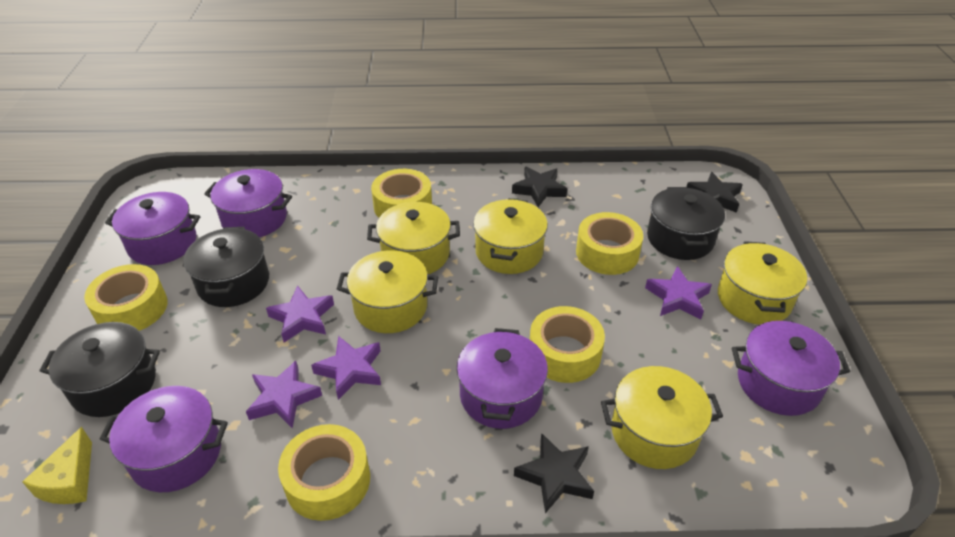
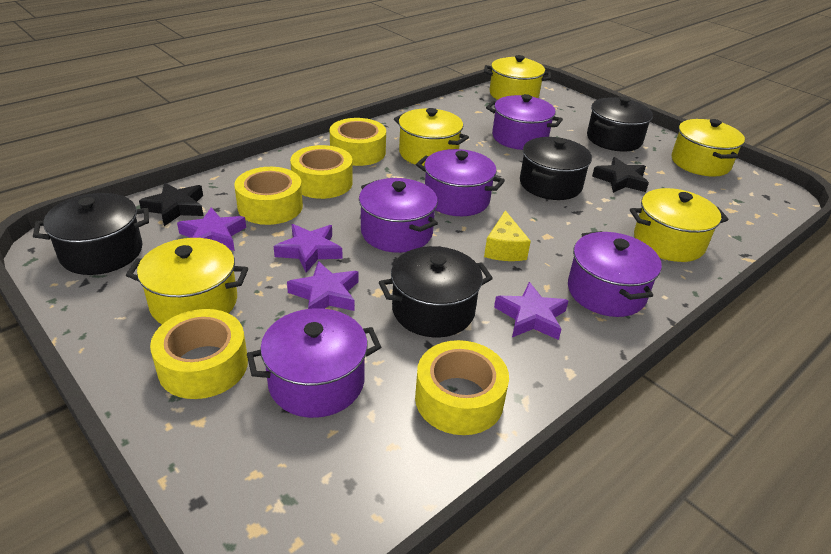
black pot: 3 -> 4
black star: 3 -> 2

